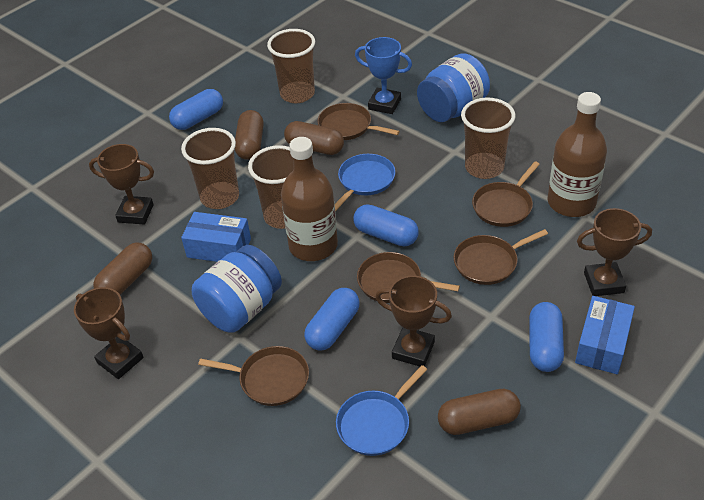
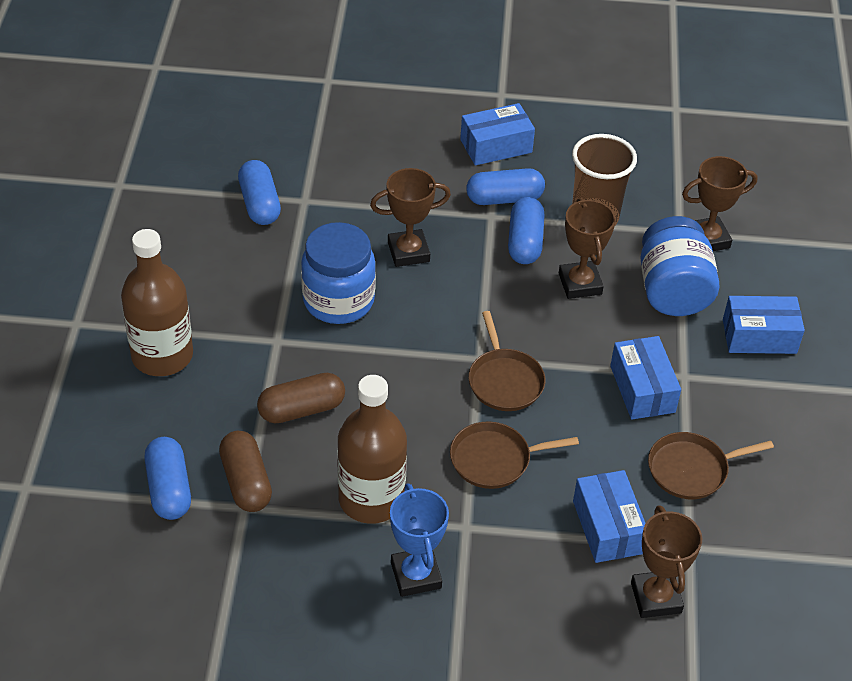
blue box: 2 -> 4
blue pan: 2 -> 0
brown capsule: 4 -> 2
brown cup: 4 -> 1
brown pan: 5 -> 3

